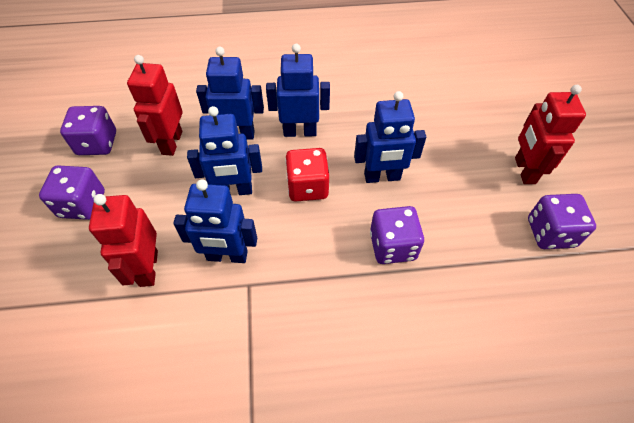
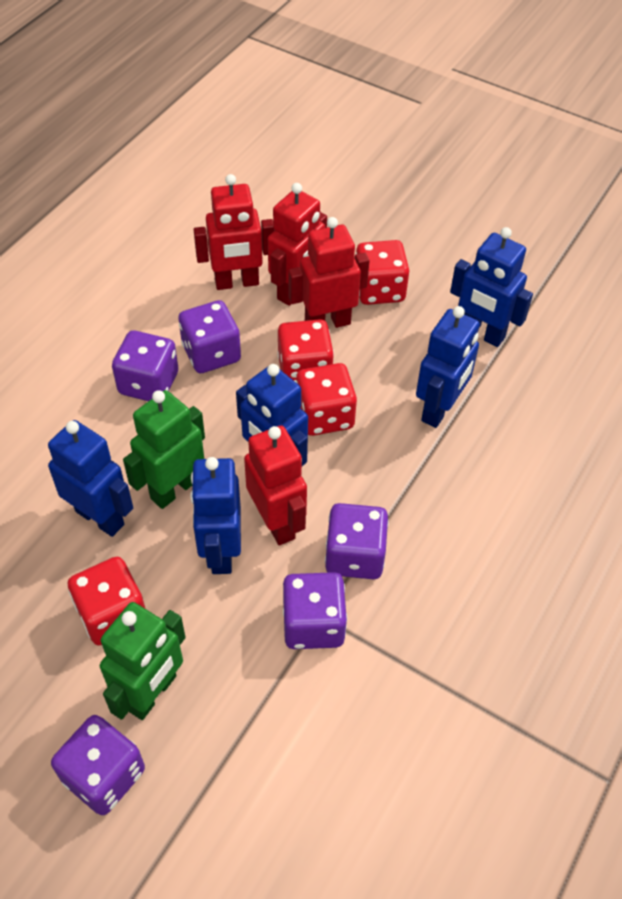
green robot: 0 -> 2
purple dice: 4 -> 5
red dice: 1 -> 4
red robot: 3 -> 4

